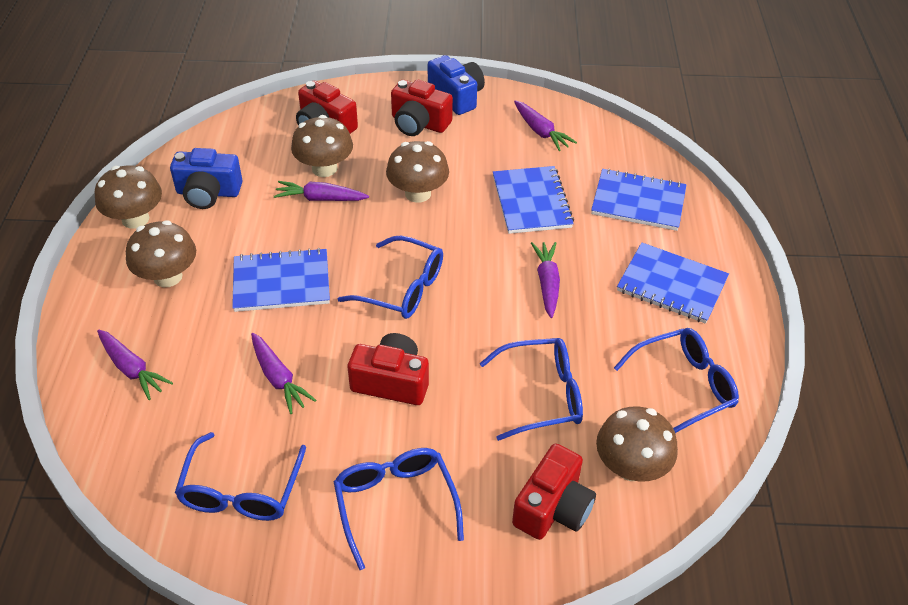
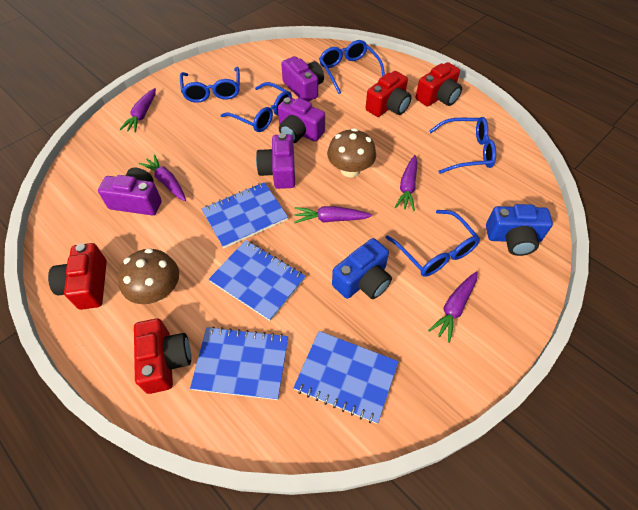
brown mushroom: 5 -> 2
purple camera: 0 -> 4

